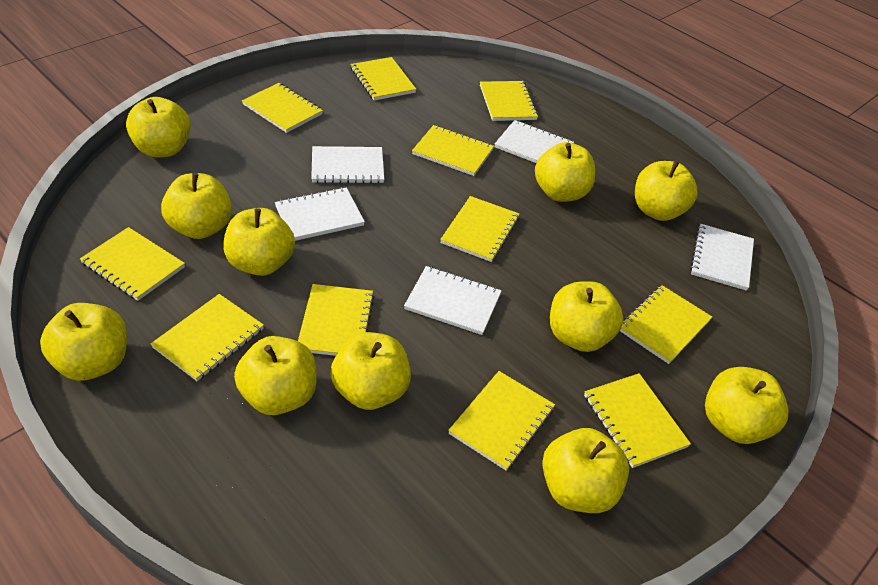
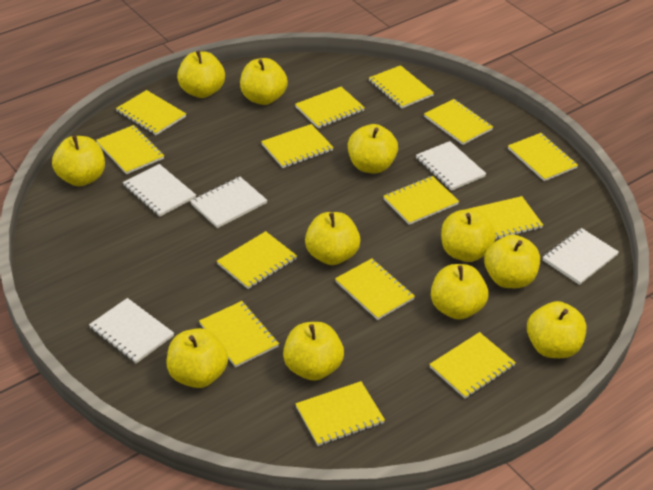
yellow notebook: 11 -> 14

